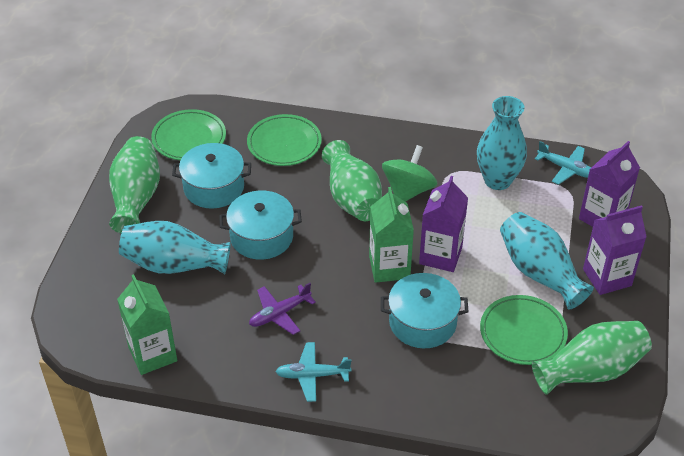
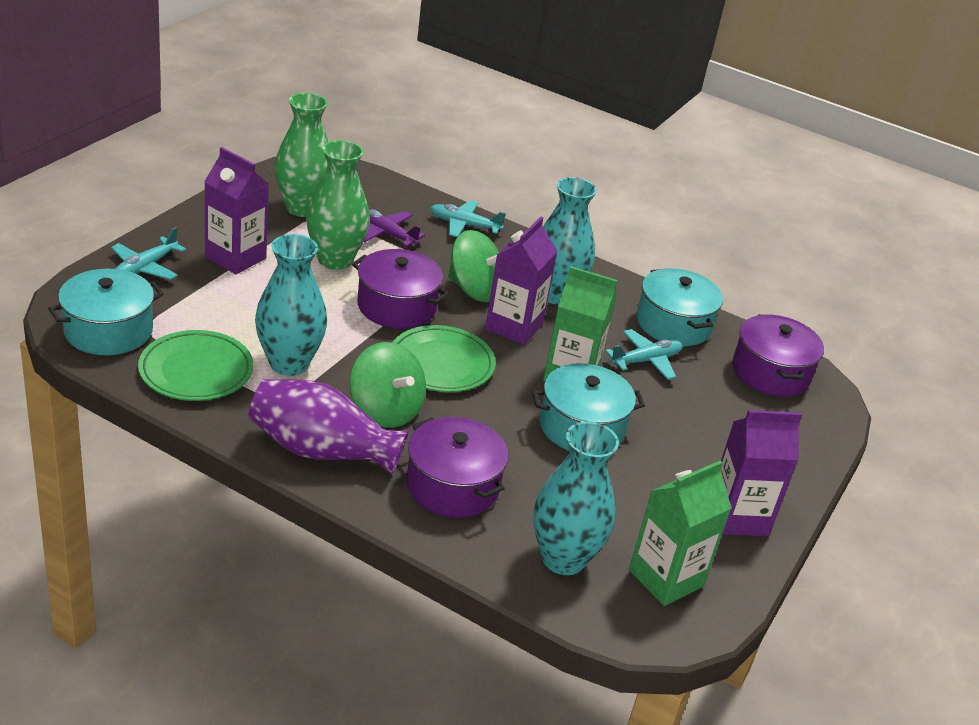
green plate: 3 -> 2
green spinning top: 1 -> 2
green vase: 3 -> 2
purple pot: 0 -> 3
purple vase: 0 -> 1
turquoise plane: 2 -> 3

